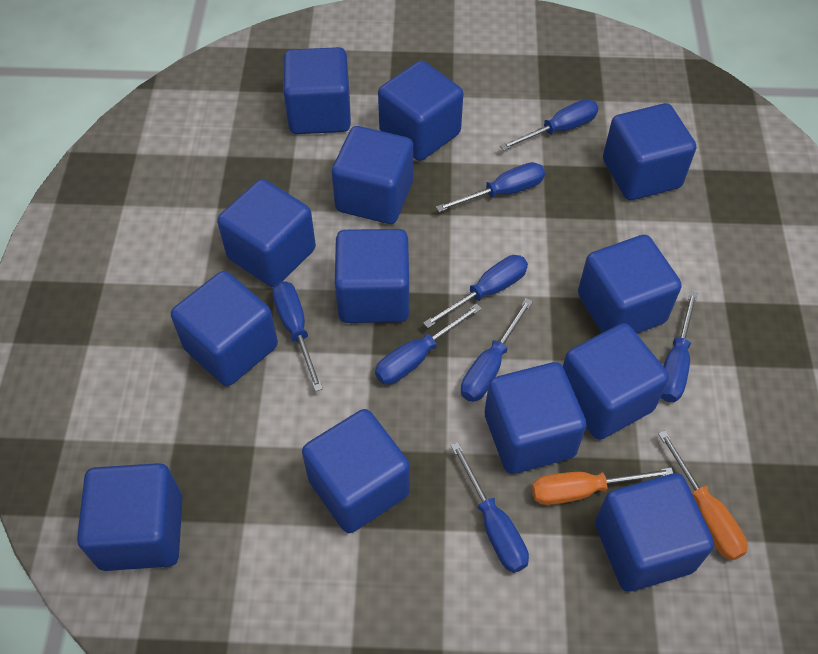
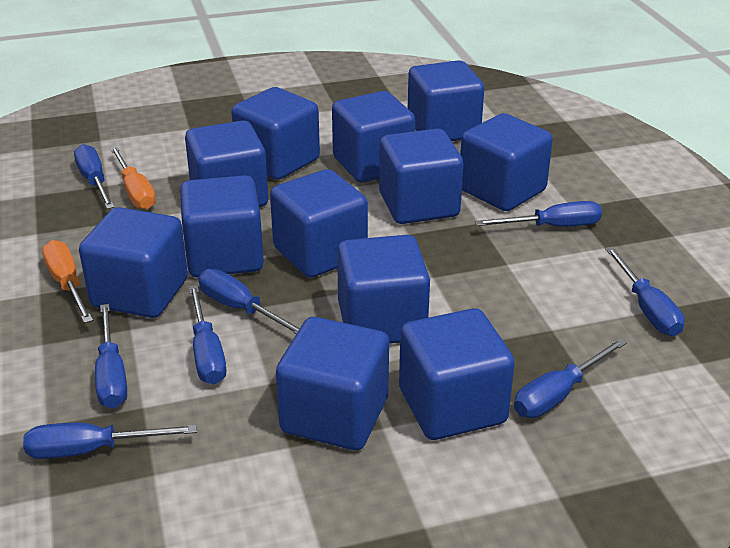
blue cube: 13 -> 12

